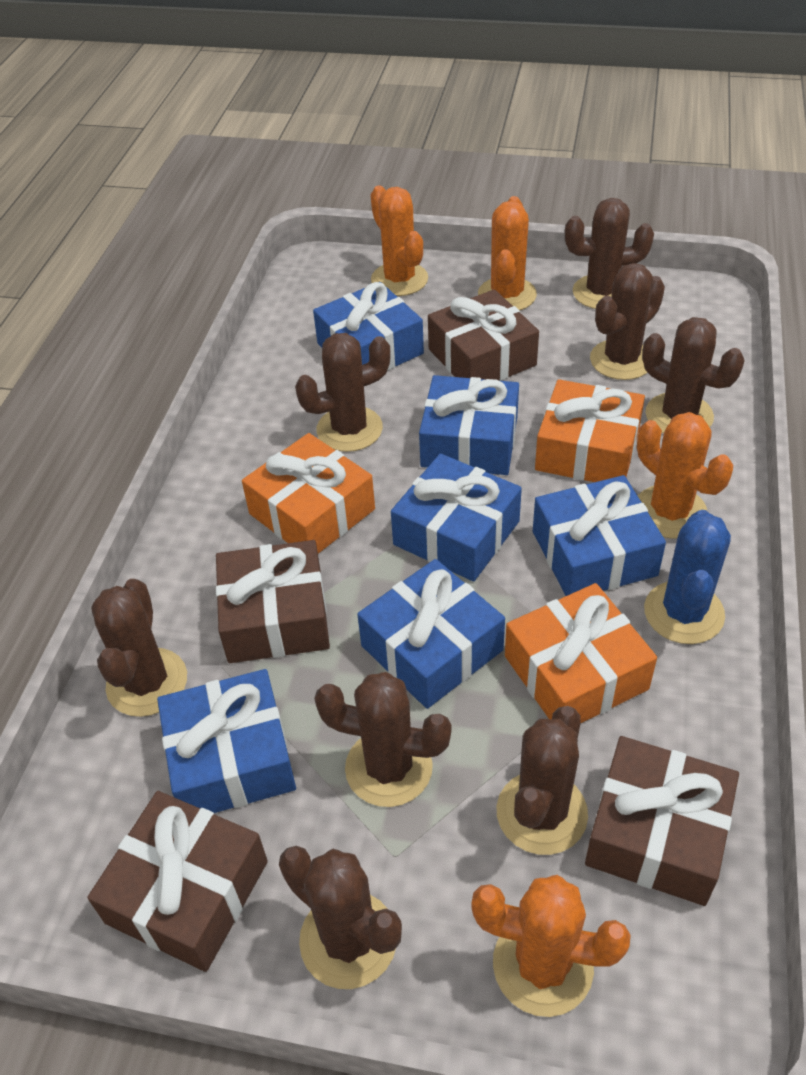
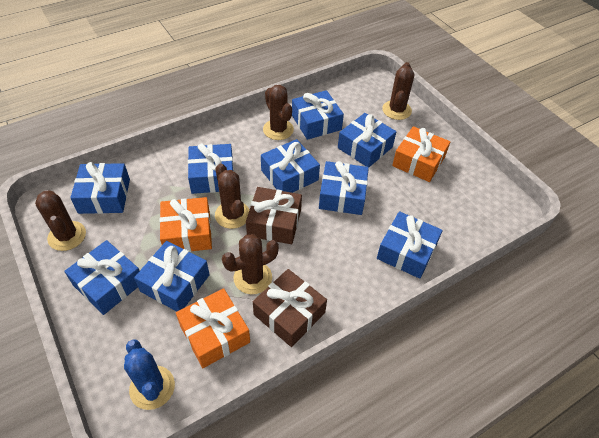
blue gift: 6 -> 9
brown cactus: 8 -> 5
brown gift: 4 -> 2
orange cactus: 4 -> 0

